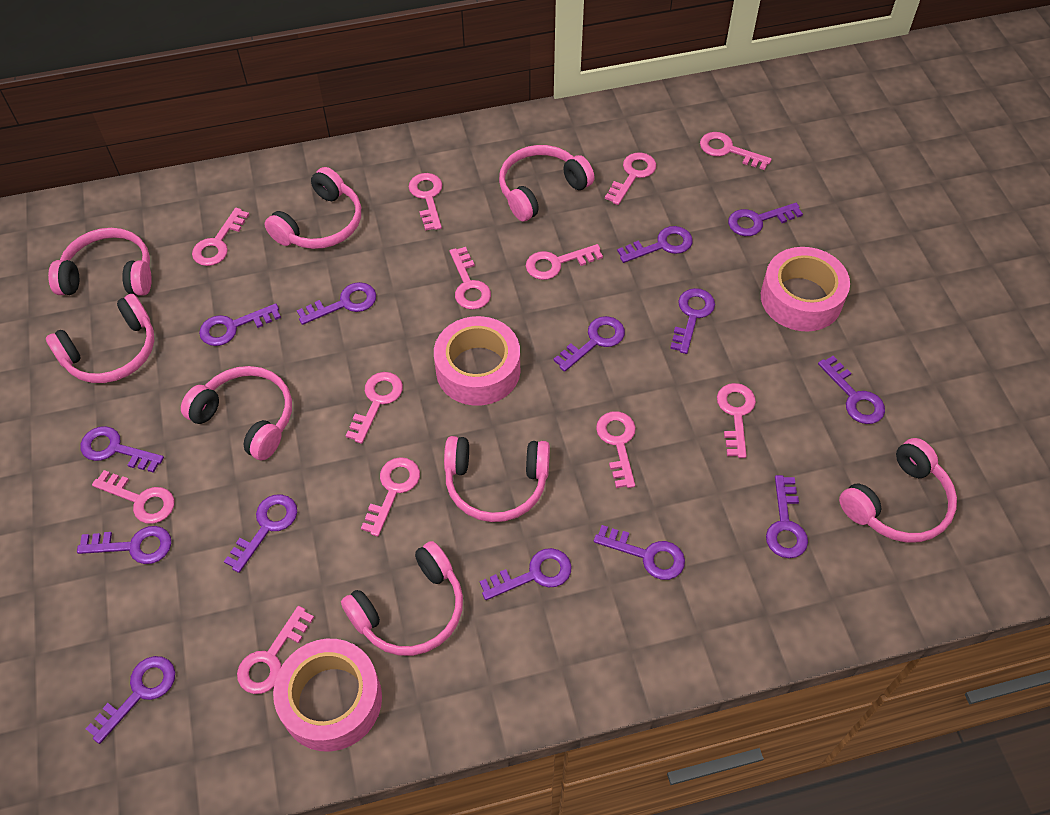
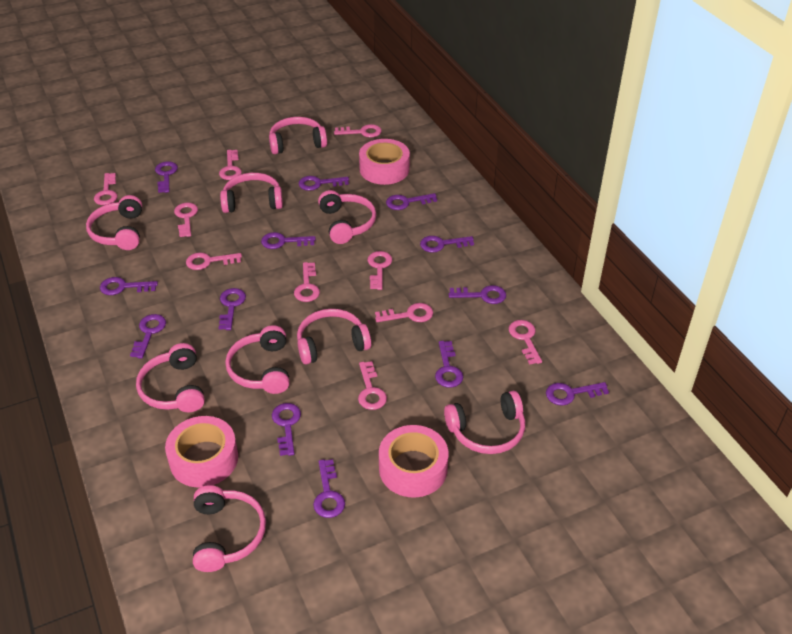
pink headphones: 8 -> 9
pink key: 12 -> 10
purple key: 14 -> 13

